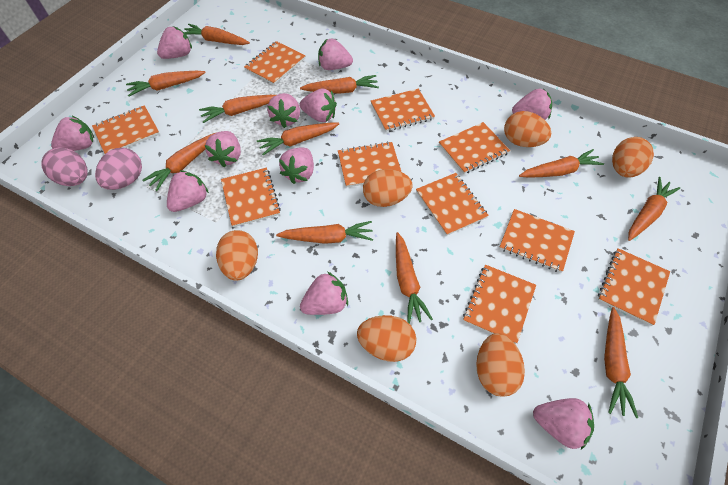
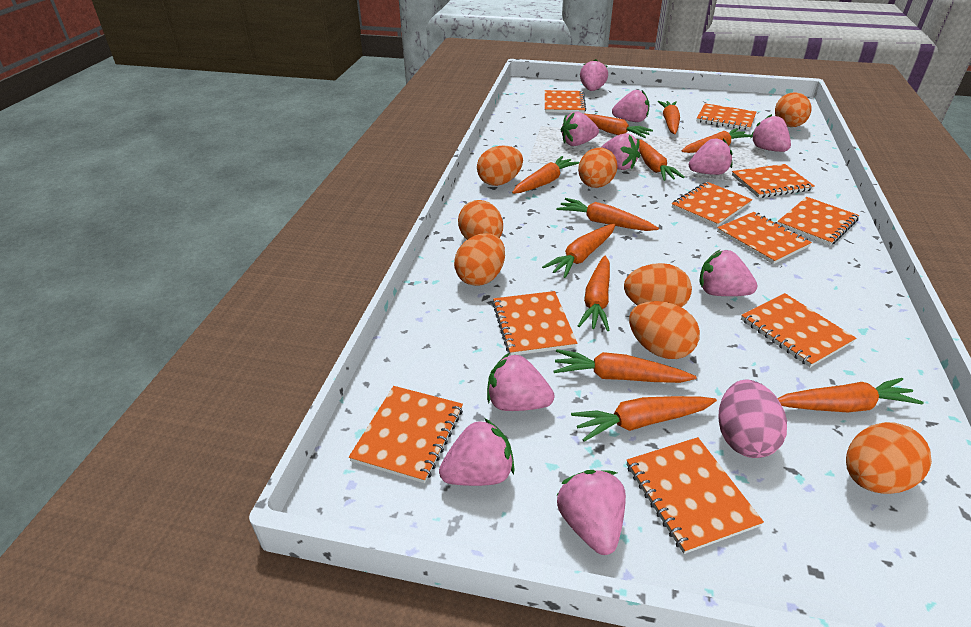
orange egg: 6 -> 8
pink egg: 2 -> 1
pink strawberry: 11 -> 10

